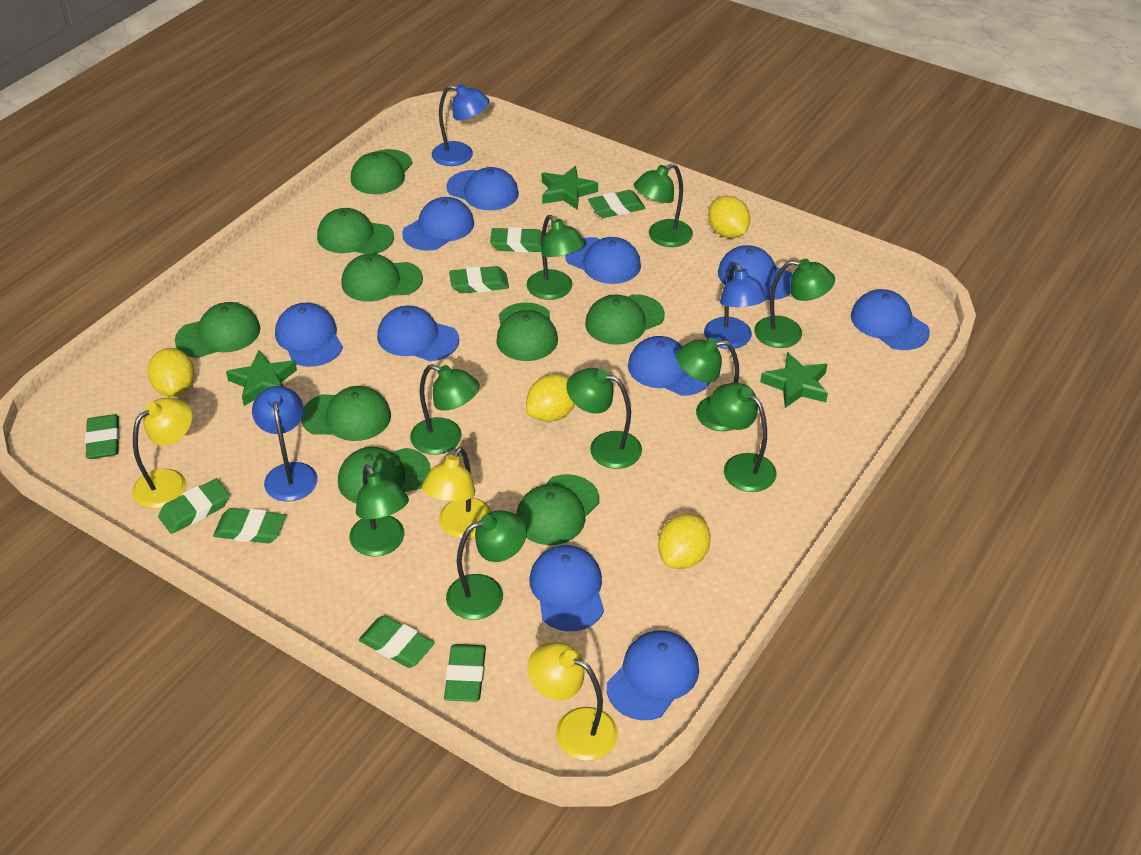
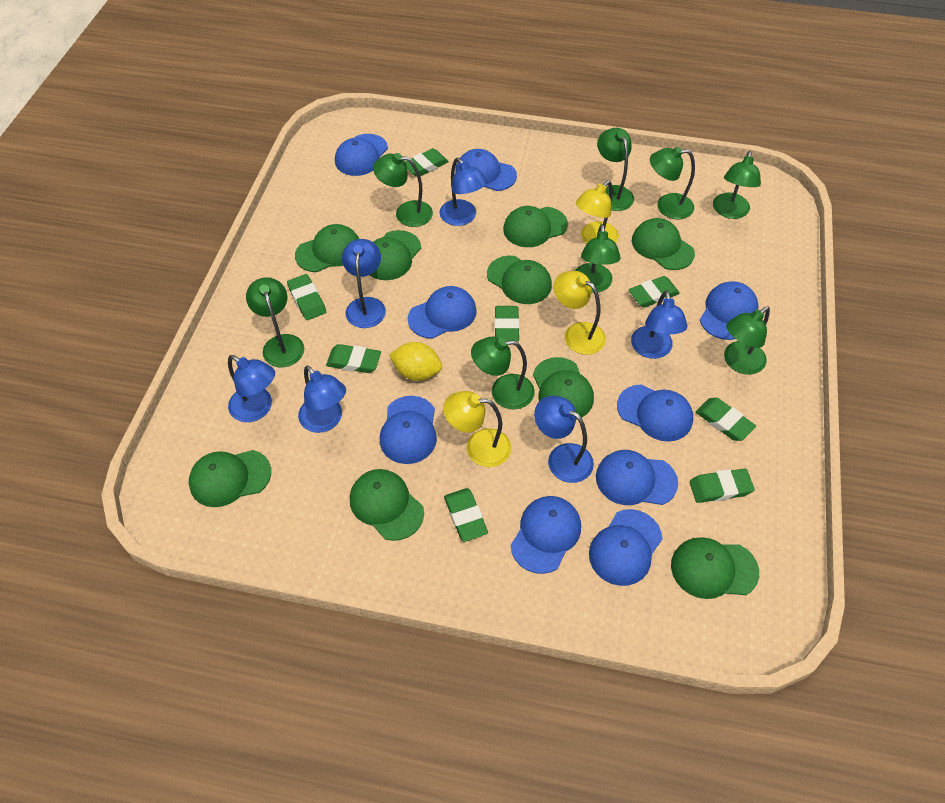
blue cap: 10 -> 9
blue lamp: 3 -> 6
green lamp: 9 -> 8
green star: 3 -> 0
yellow lemon: 4 -> 1

